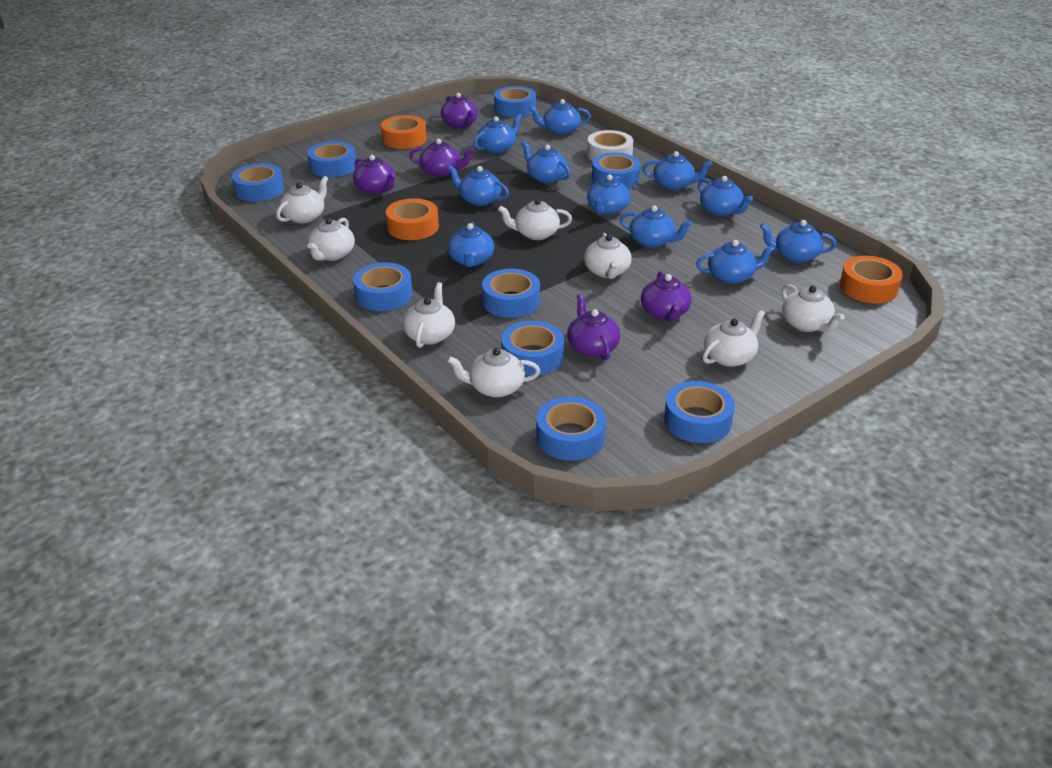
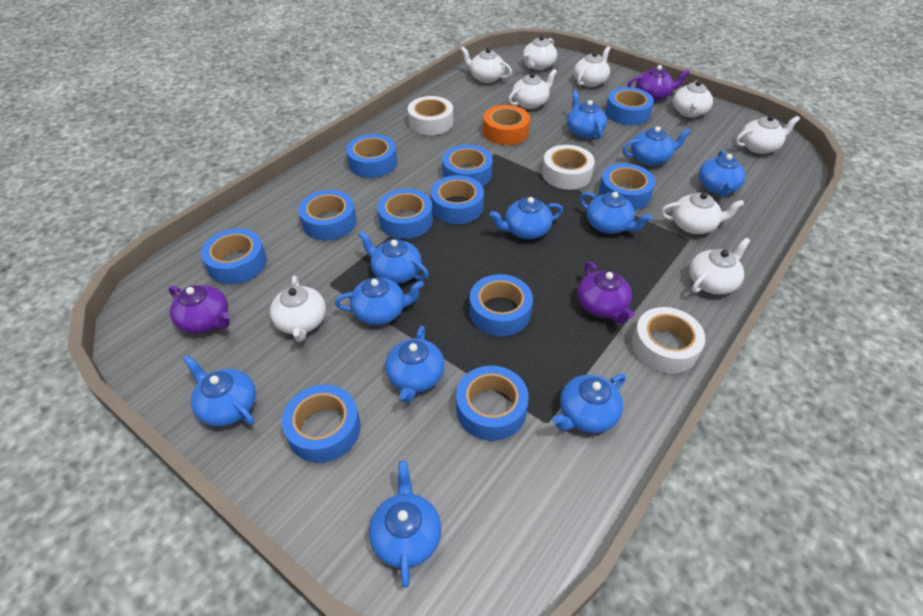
blue tape: 9 -> 11
orange tape: 3 -> 1
purple teapot: 5 -> 3
white tape: 1 -> 3
white teapot: 8 -> 9

